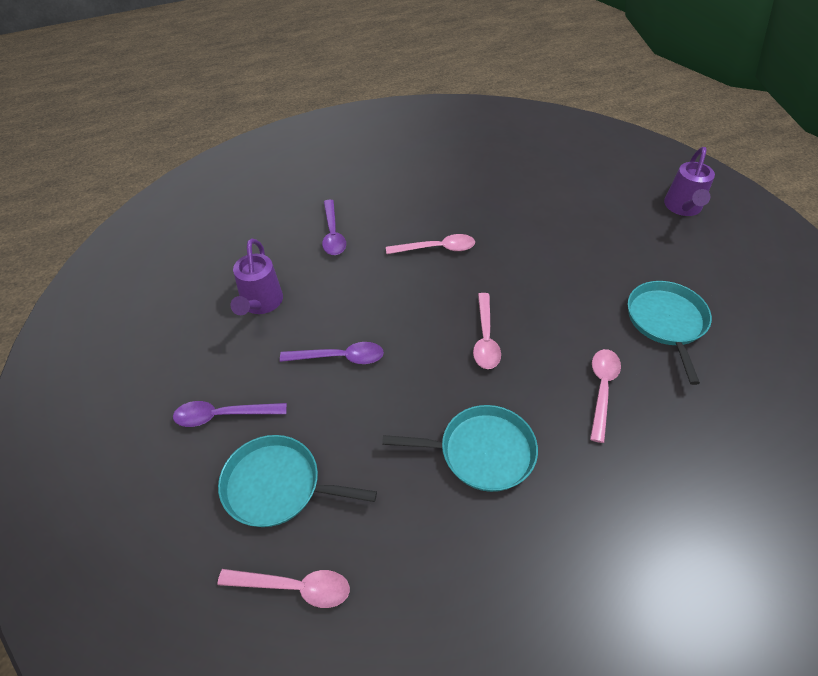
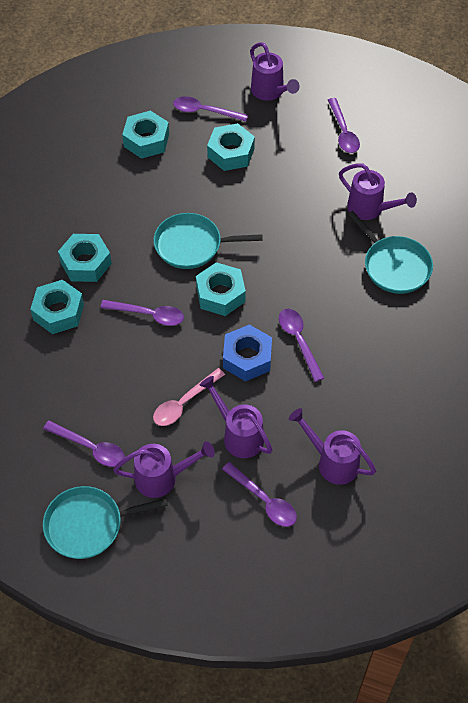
blue nut: 0 -> 1
pink spoon: 4 -> 1
purple spoon: 3 -> 6
purple watering can: 2 -> 5
turquoise nut: 0 -> 5

